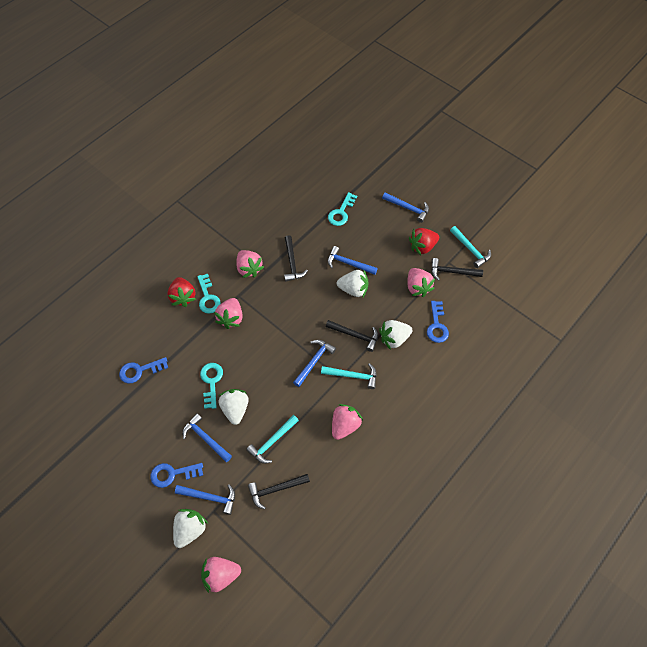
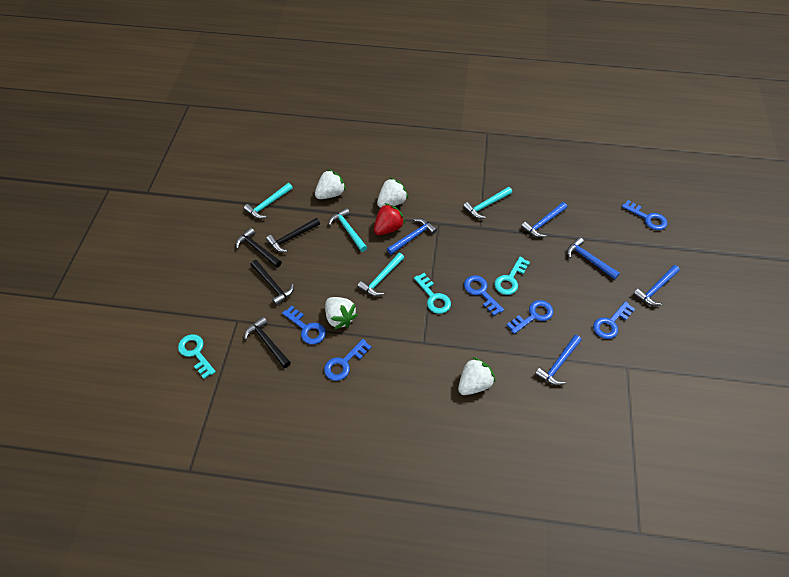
blue key: 3 -> 6
pink strawberry: 5 -> 0
red strawberry: 2 -> 1
turquoise hammer: 3 -> 4

